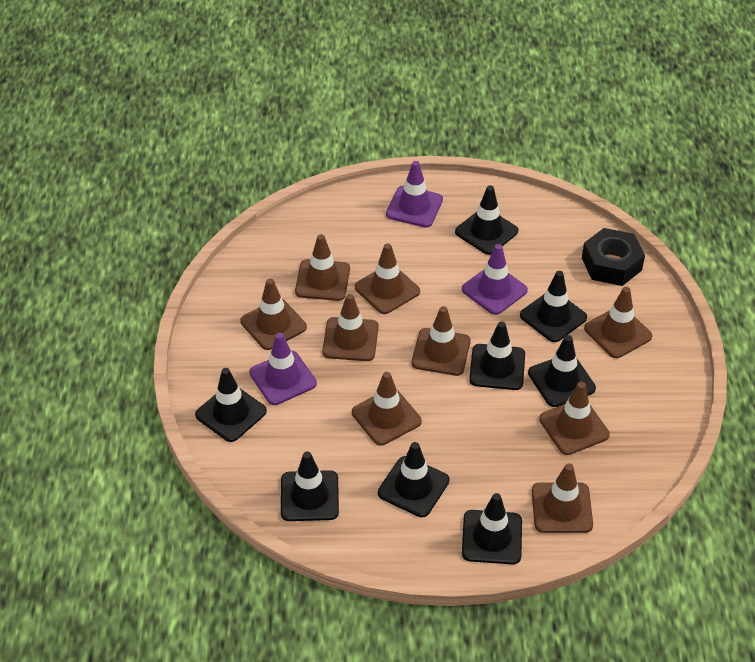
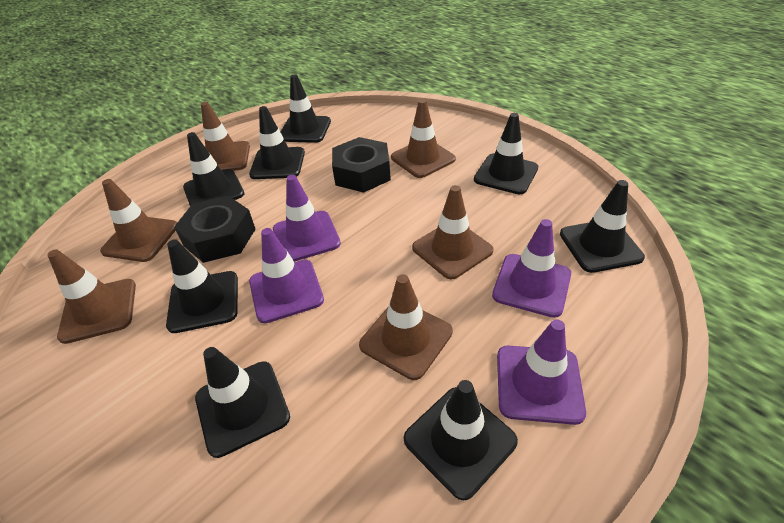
black nut: 1 -> 2
brown traffic cone: 9 -> 6
purple traffic cone: 3 -> 4

